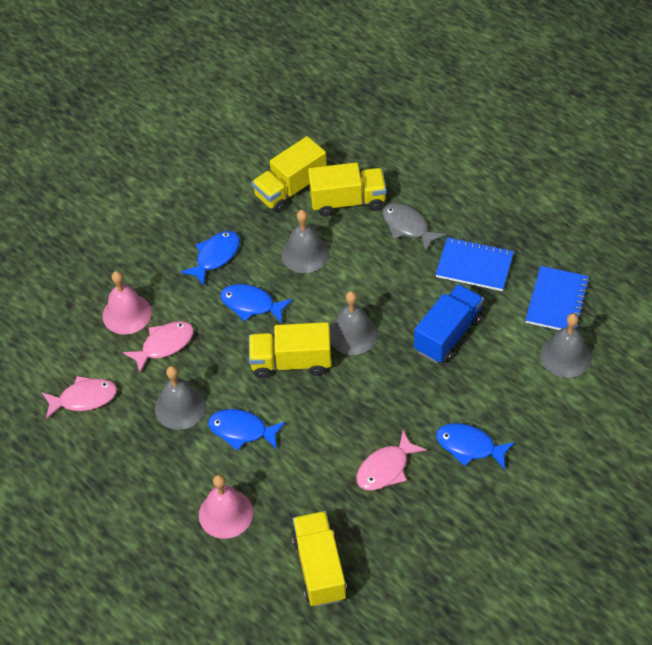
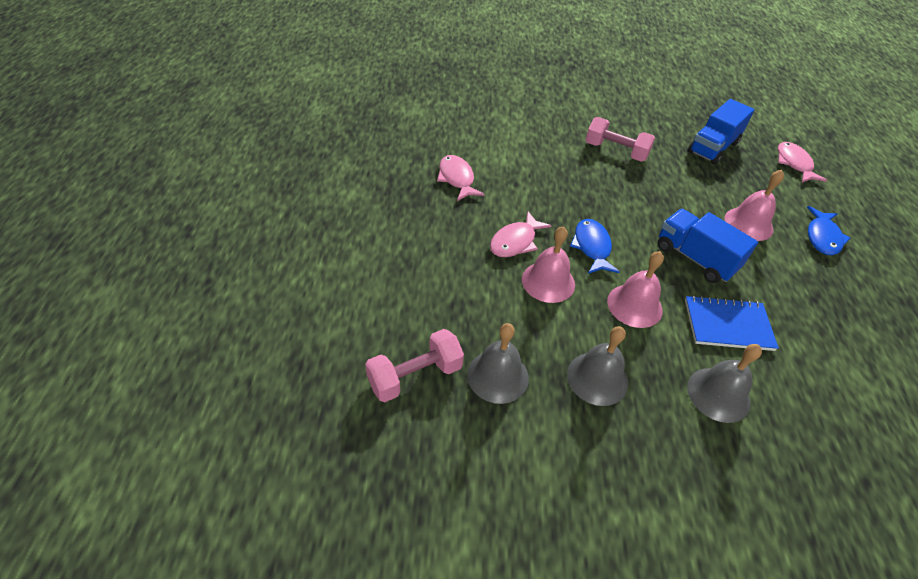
blue fish: 4 -> 2
blue notebook: 2 -> 1
blue truck: 1 -> 2
grey bell: 4 -> 3
grey fish: 1 -> 0
pink bell: 2 -> 3
pink dumbbell: 0 -> 2
yellow truck: 4 -> 0

